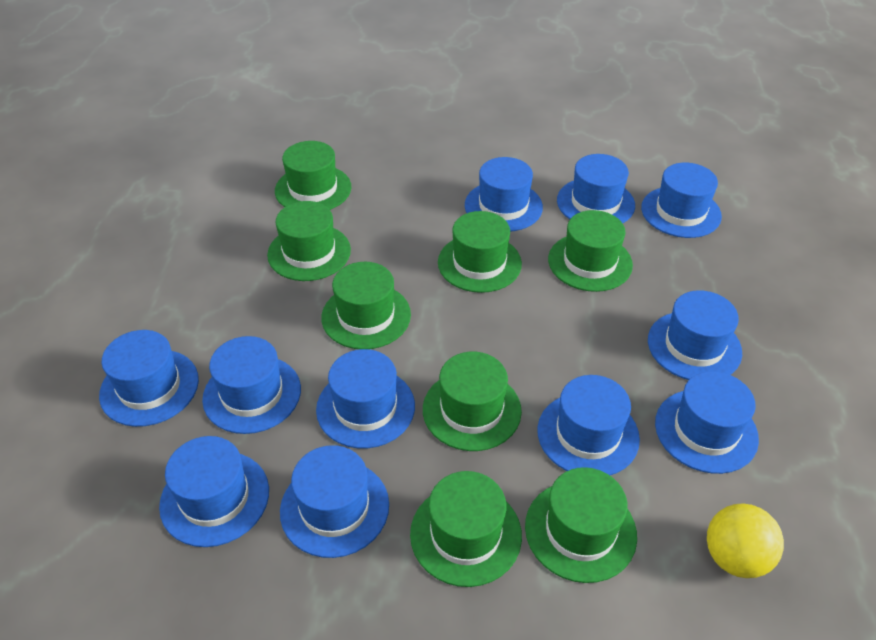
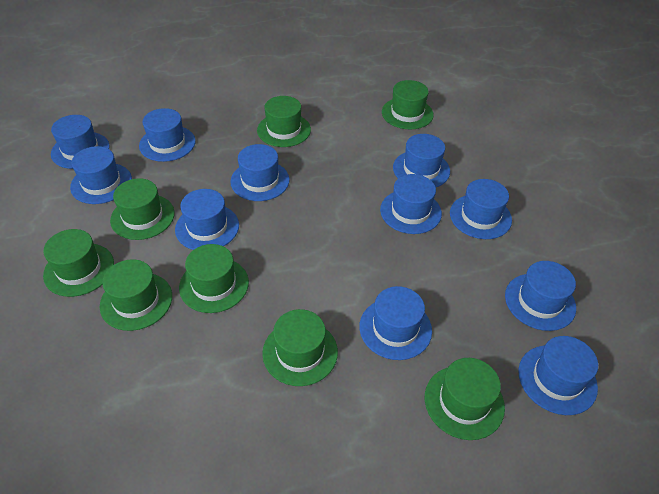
yellow ball: 1 -> 0

